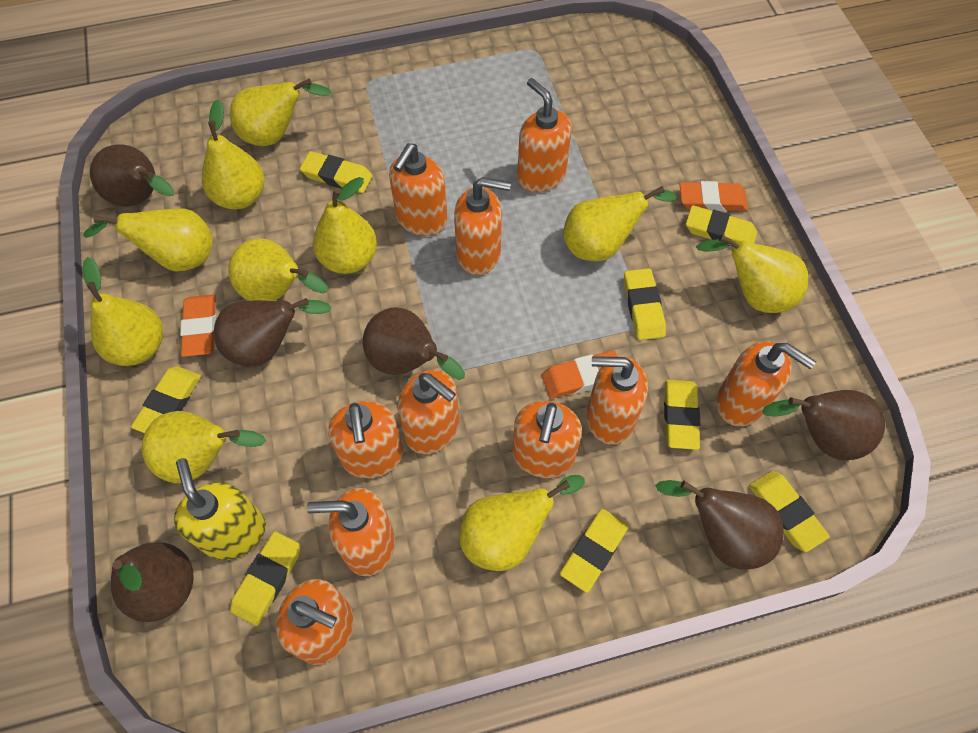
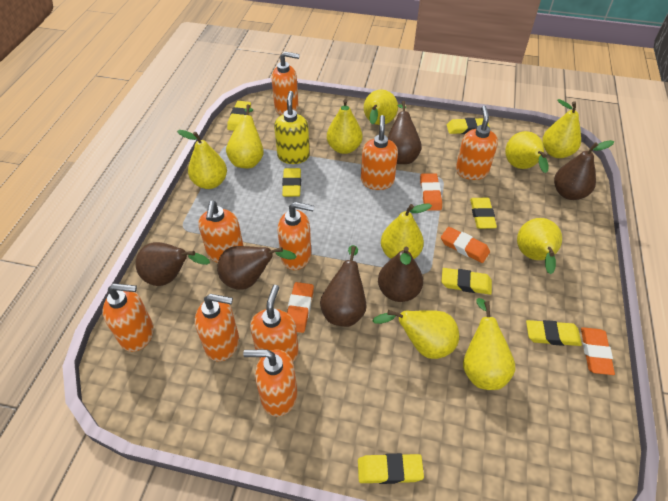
orange eraser: 3 -> 4
orange soap dispenser: 10 -> 9
yellow eraser: 8 -> 7

